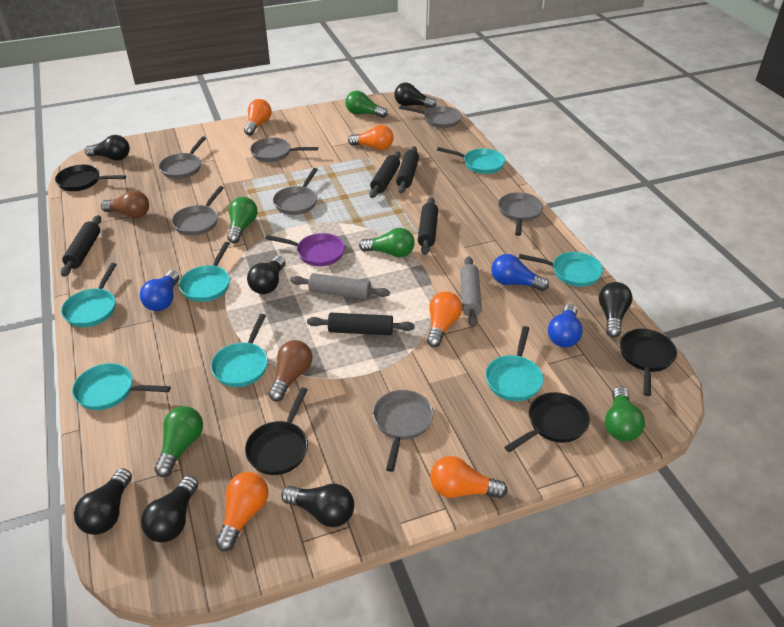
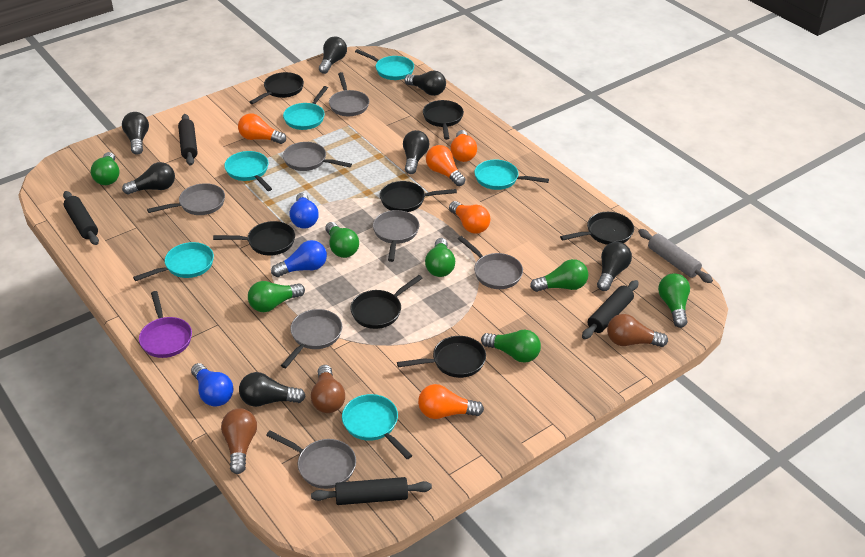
black pan: 4 -> 7
black rolling pin: 5 -> 4
brown light bulb: 2 -> 3
green light bulb: 5 -> 7
grey rolling pin: 2 -> 1
turquoise pan: 7 -> 6

